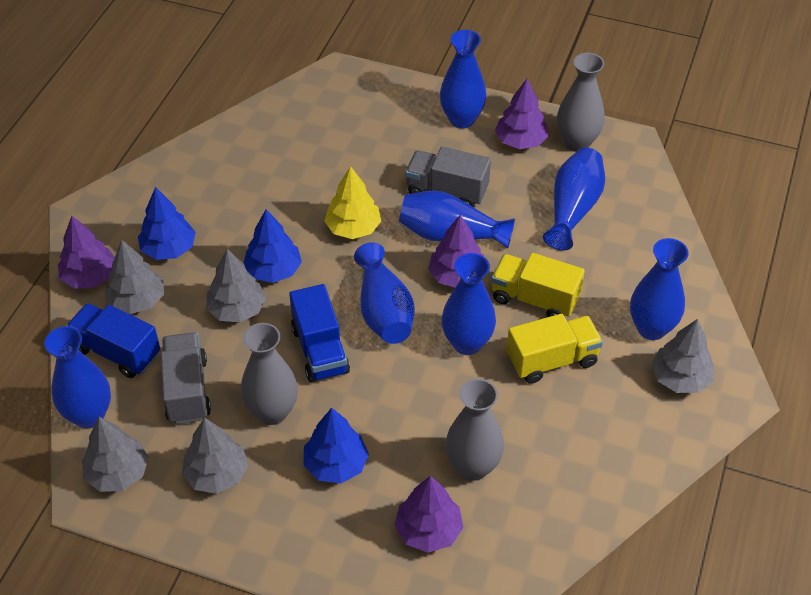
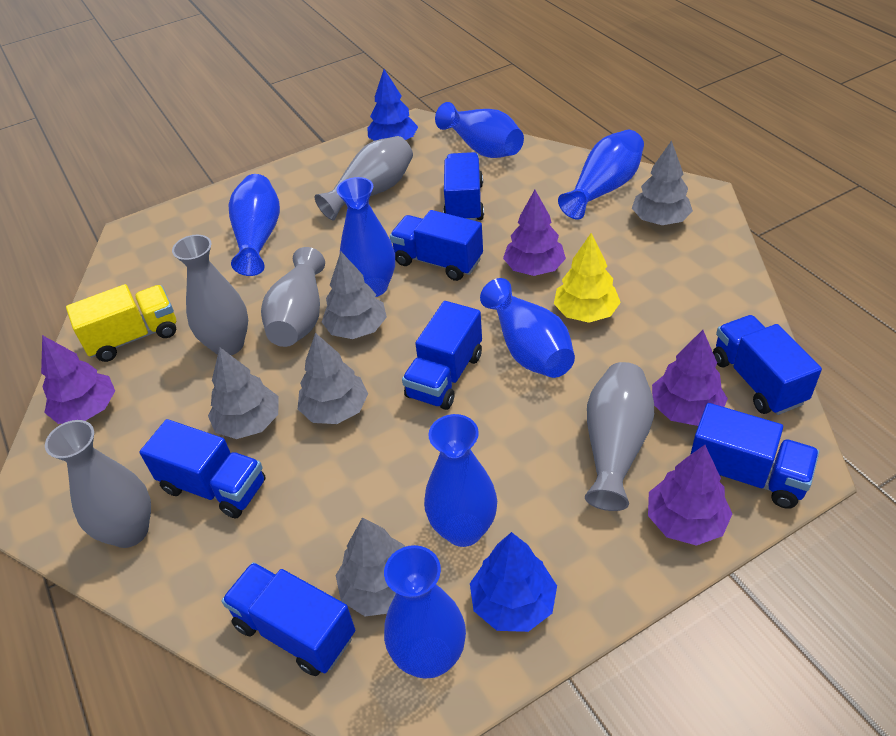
blue tree: 3 -> 2
blue truck: 2 -> 7
grey truck: 2 -> 0
grey vase: 3 -> 5
yellow truck: 2 -> 1

